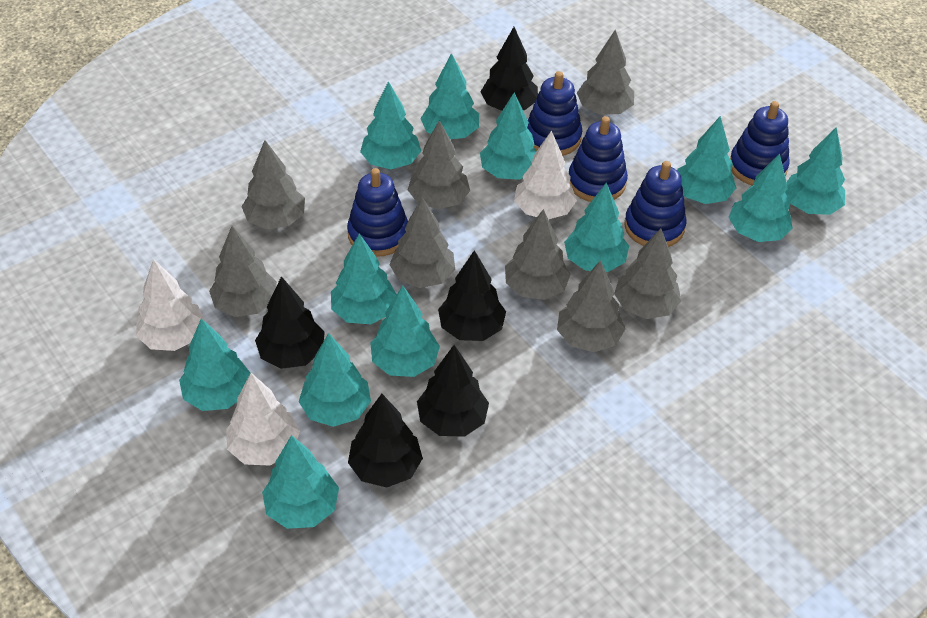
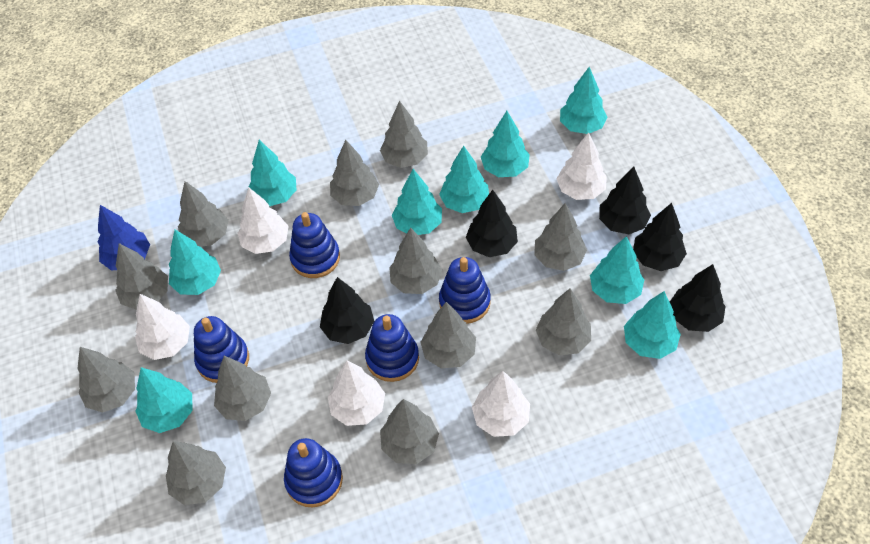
blue tree: 0 -> 1
grey tree: 8 -> 12
turquoise tree: 12 -> 9
white tree: 3 -> 5

